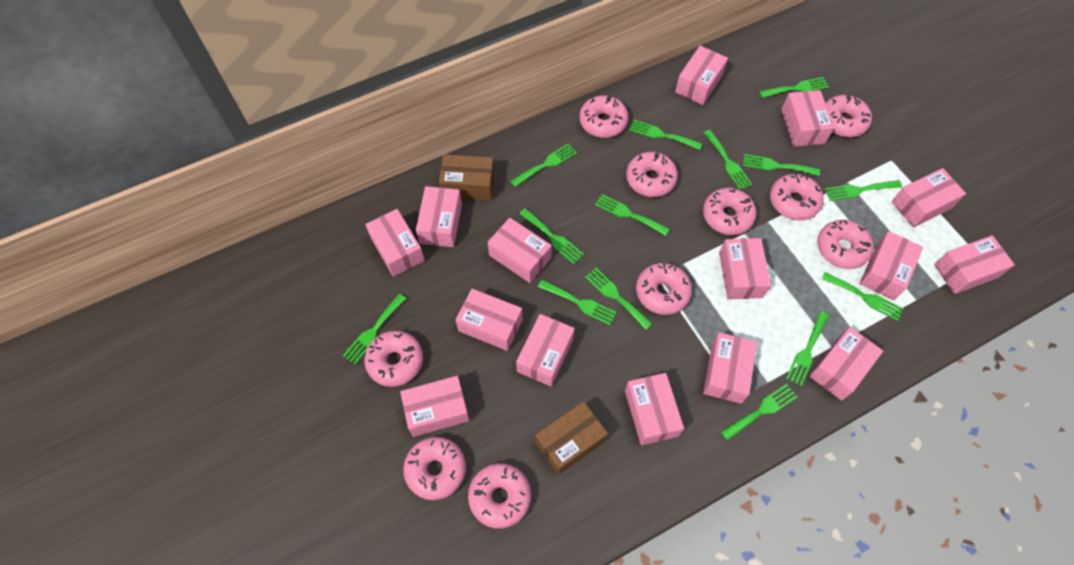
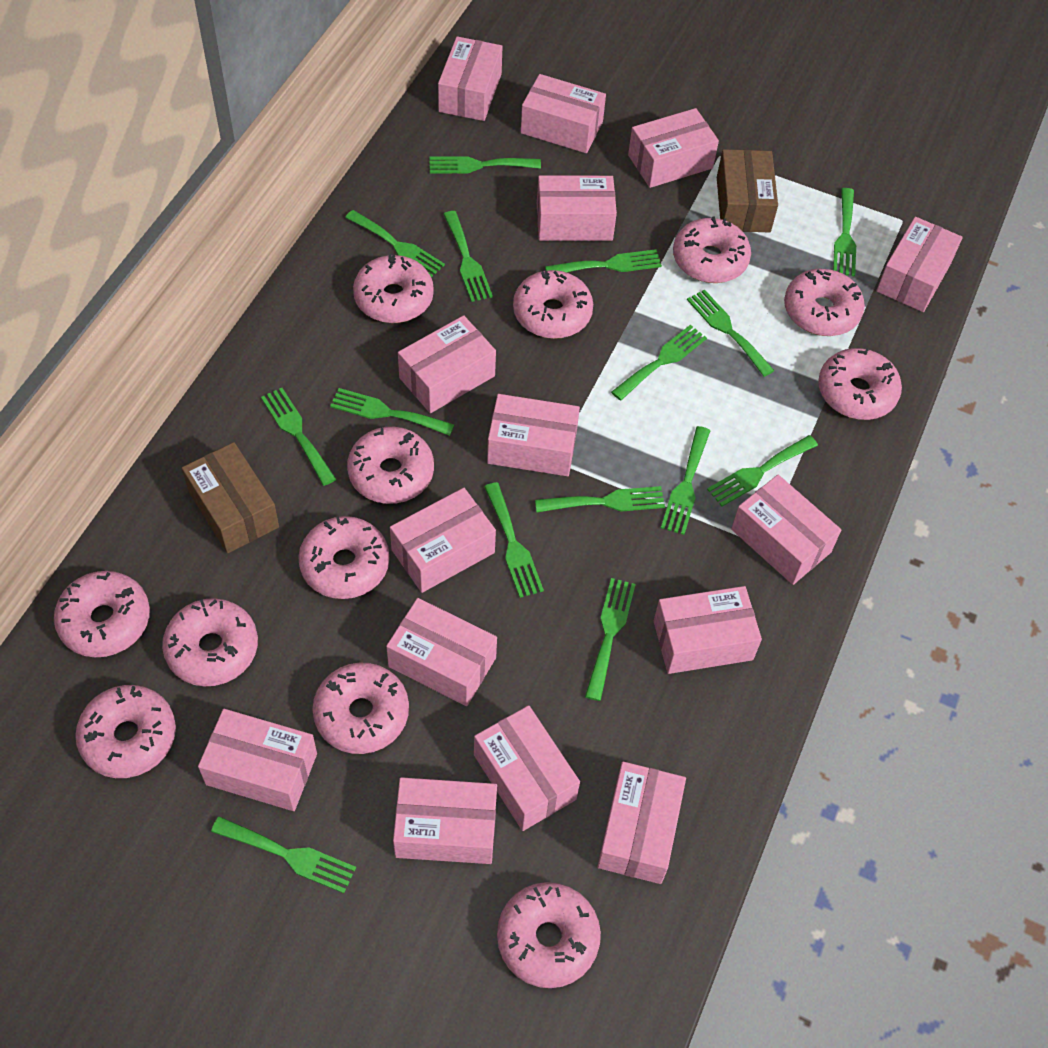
green fork: 14 -> 15
pink donut: 10 -> 12

